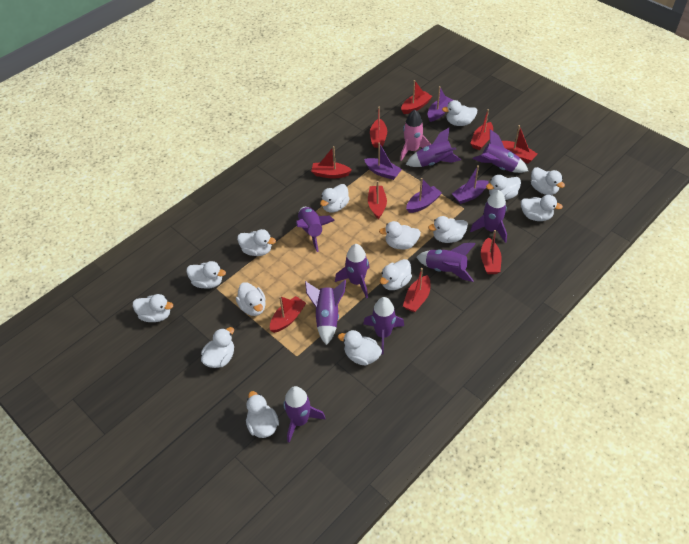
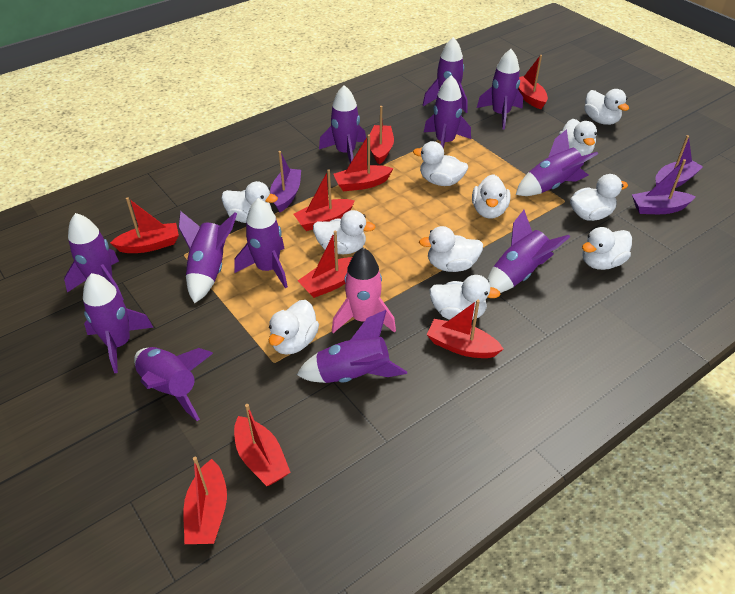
purple boat: 4 -> 3
purple rocket: 9 -> 12
white duck: 15 -> 11

